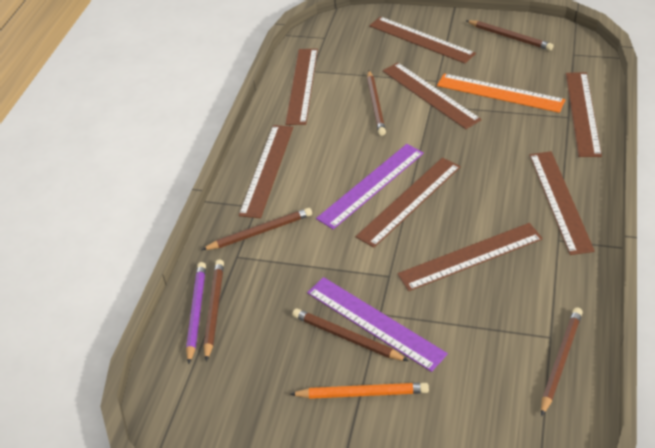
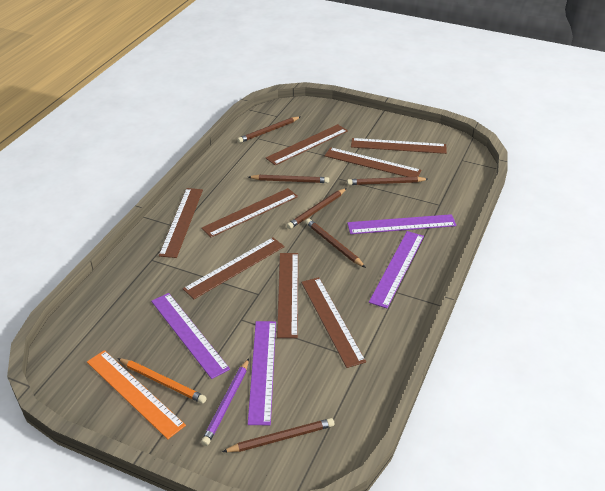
purple ruler: 2 -> 4

